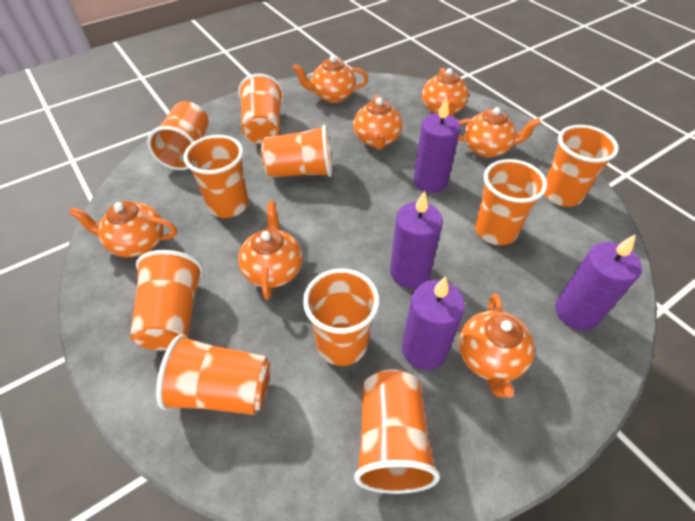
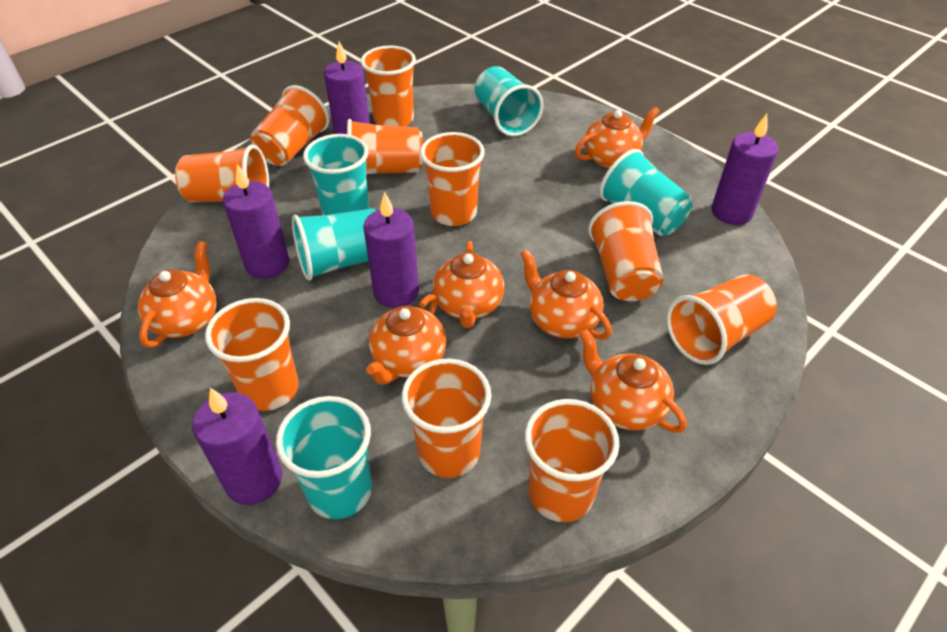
orange teapot: 7 -> 6
purple candle: 4 -> 5
turquoise cup: 0 -> 5

